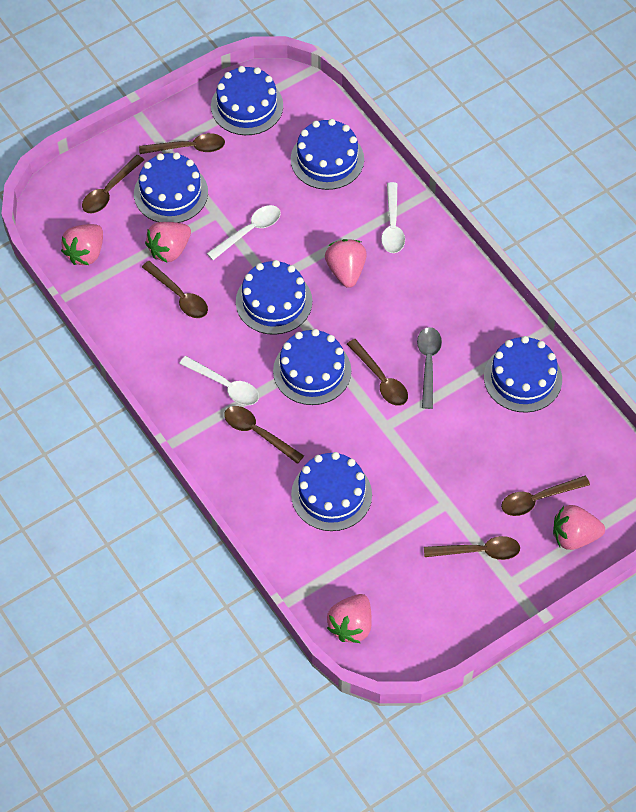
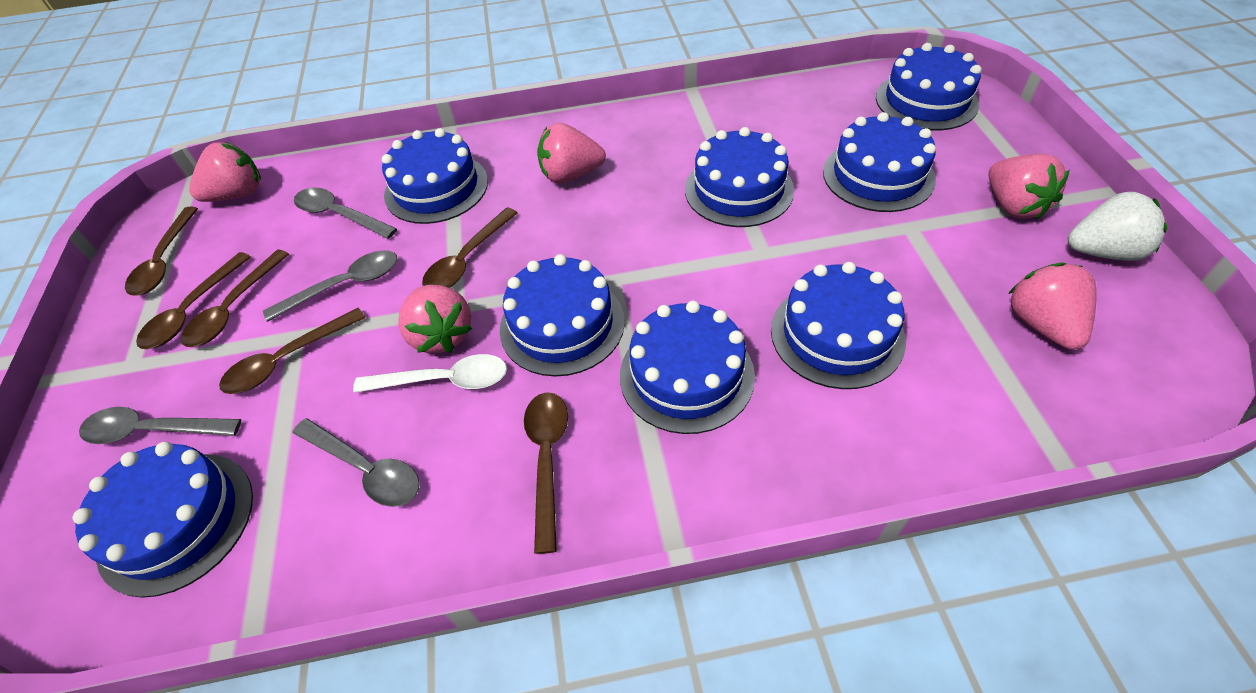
blue cake: 7 -> 8
brown spoon: 7 -> 6
grey spoon: 1 -> 4
white spoon: 3 -> 1
white strawberry: 0 -> 1

